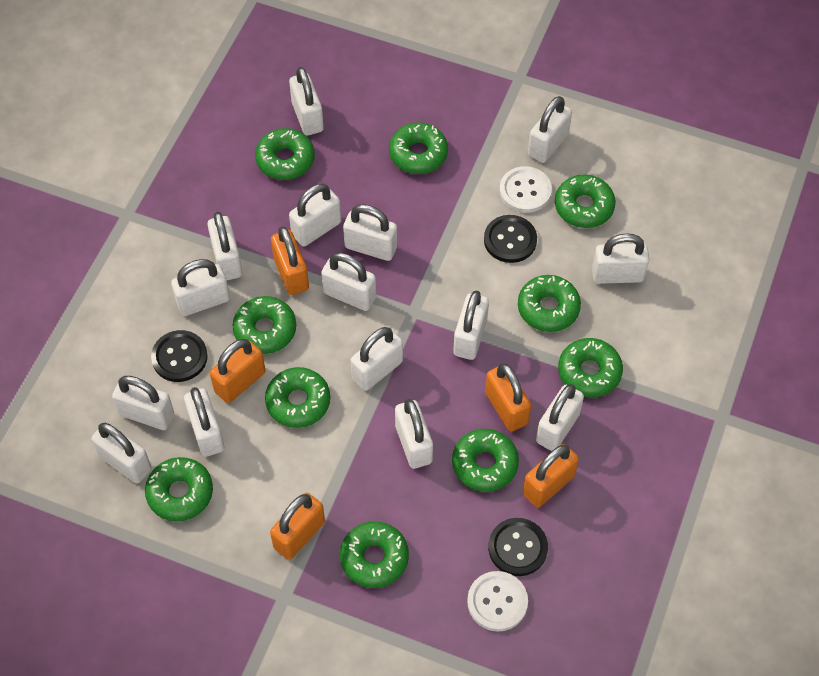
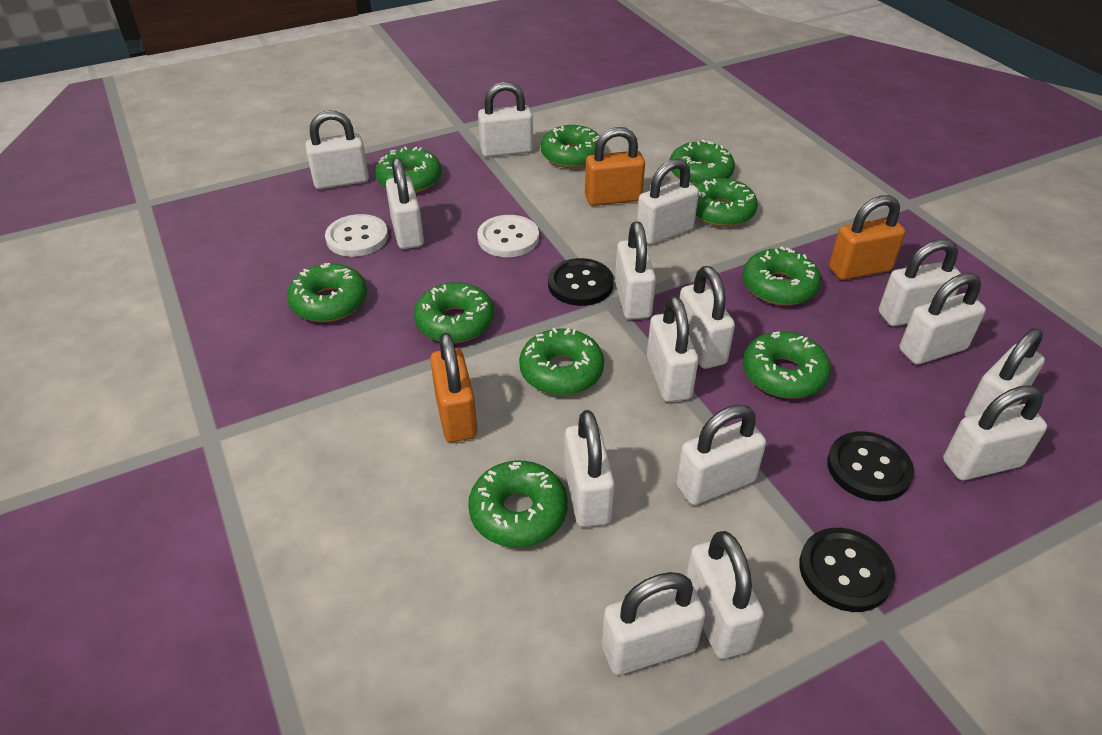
orange padlock: 5 -> 3

